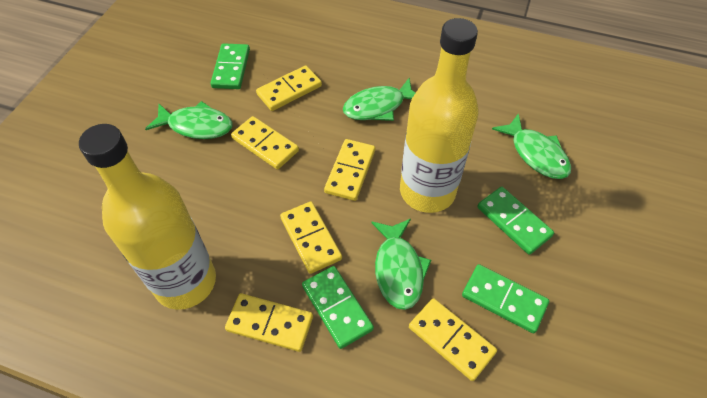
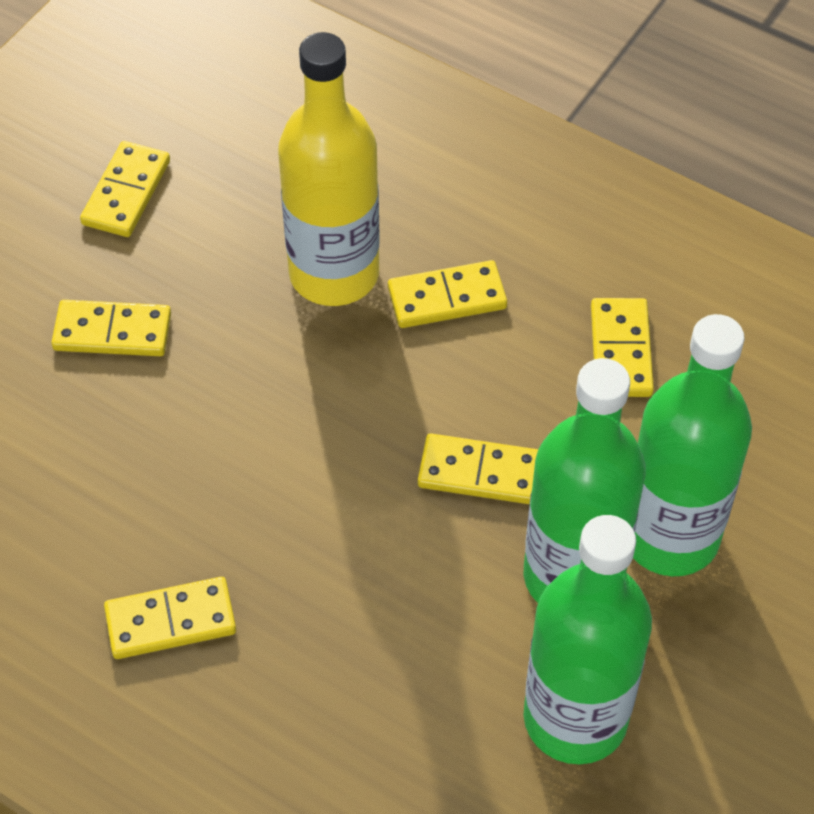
green bottle: 0 -> 3
green domino: 4 -> 0
green fish: 4 -> 0
yellow bottle: 2 -> 1

